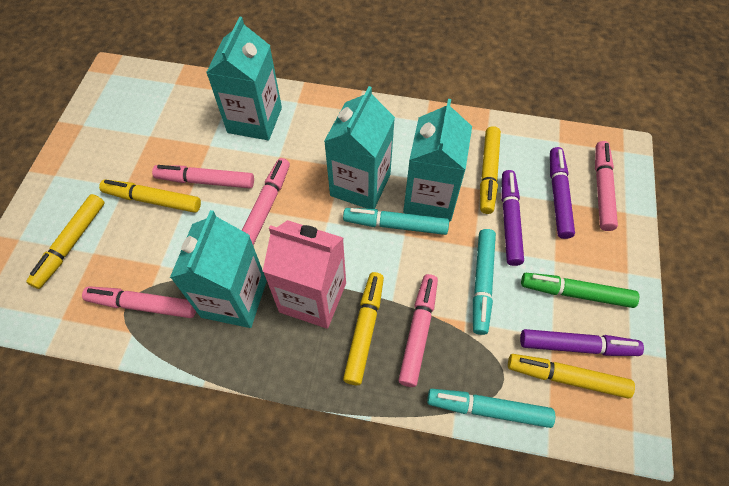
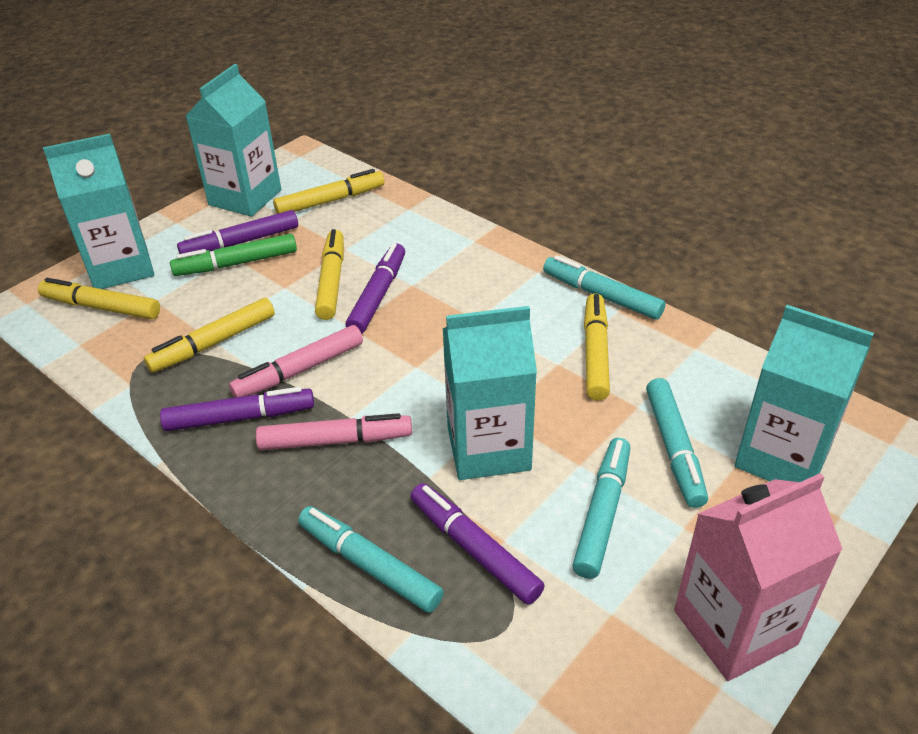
pink marker: 5 -> 2
purple marker: 3 -> 4
turquoise marker: 3 -> 4

